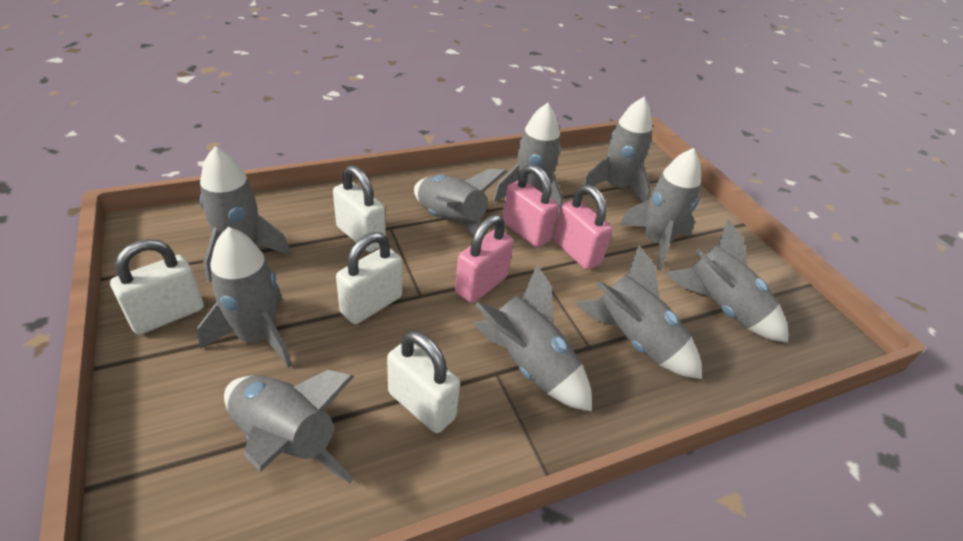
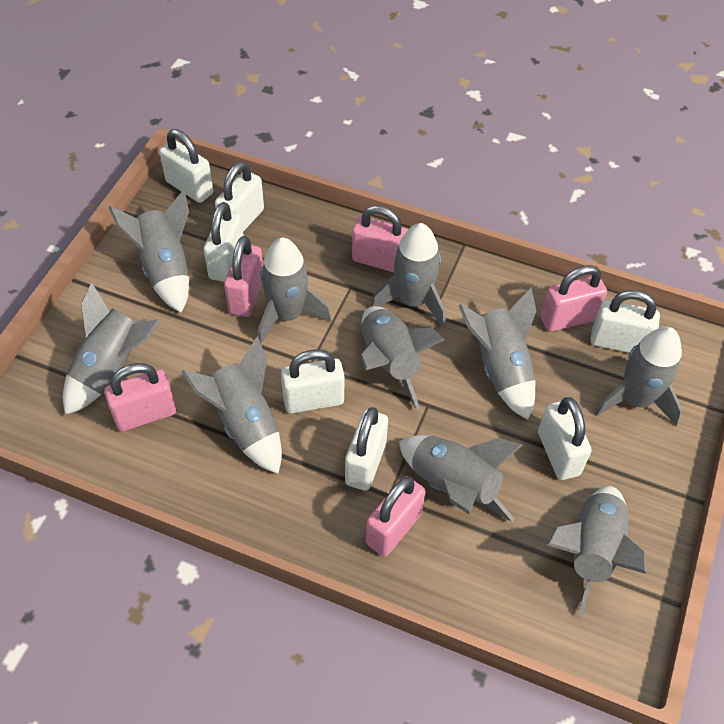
pink padlock: 3 -> 5
white padlock: 4 -> 7

